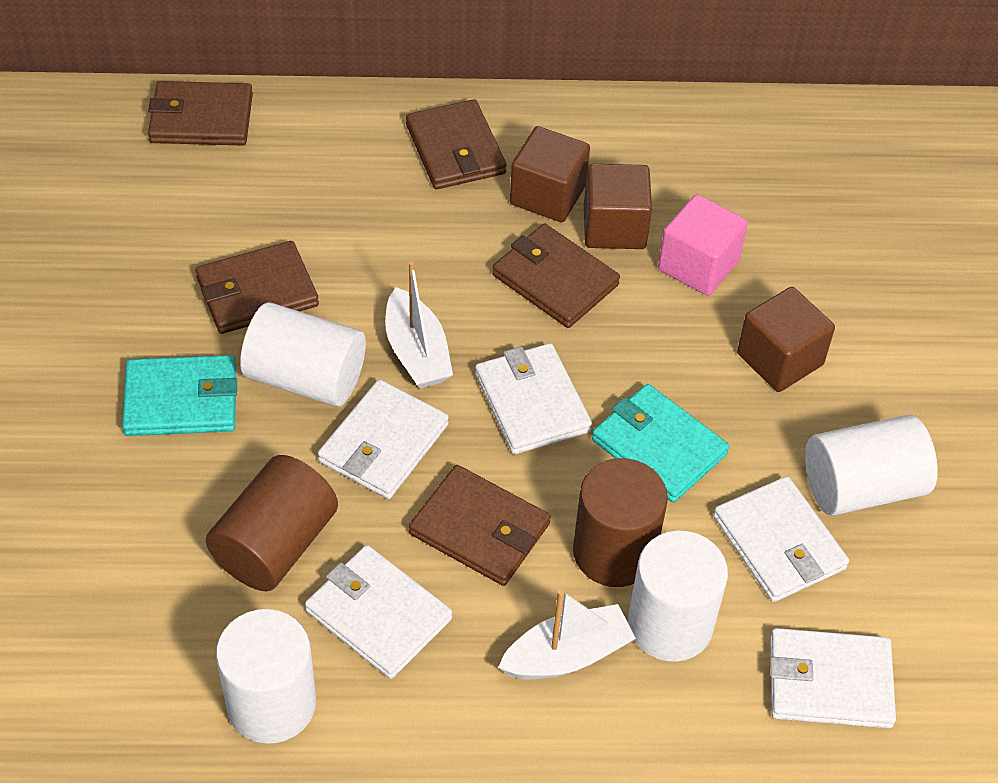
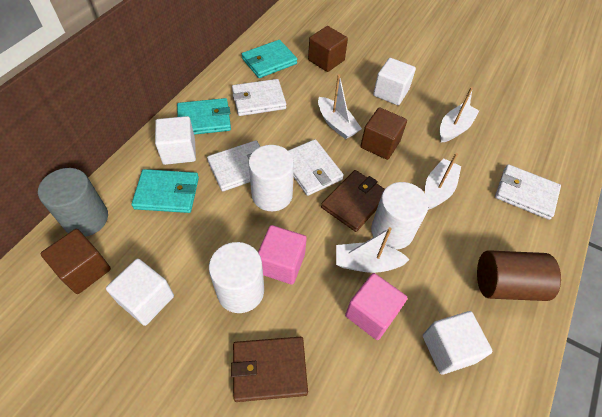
brown cylinder: 2 -> 1
brown wallet: 5 -> 2
grey cylinder: 0 -> 1
pink cube: 1 -> 2
turquoise wallet: 2 -> 3
white boat: 2 -> 4
white cube: 0 -> 4
white cylinder: 4 -> 3
white wallet: 5 -> 4

